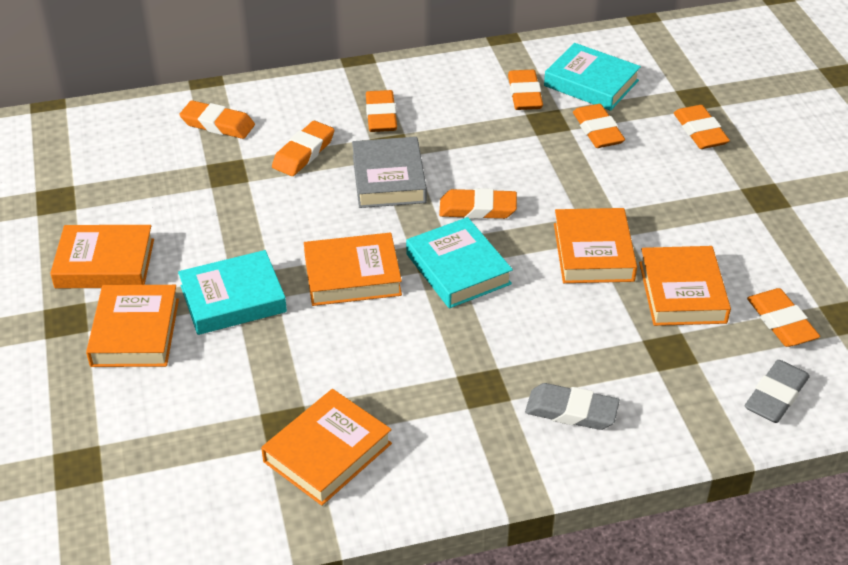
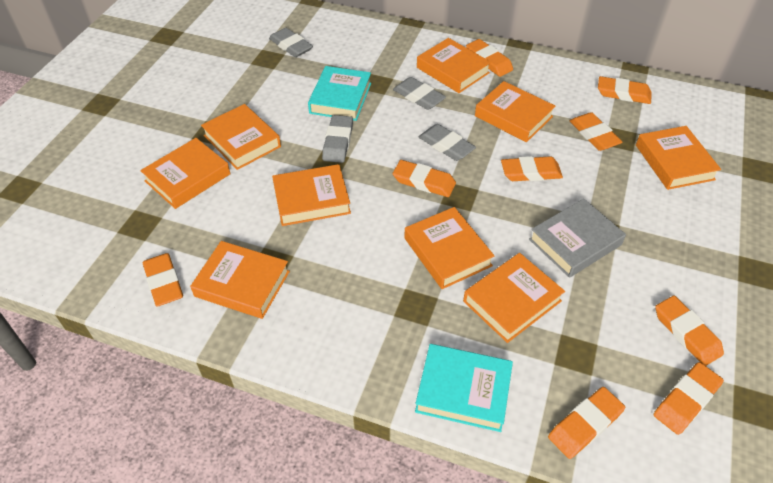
grey eraser: 2 -> 4
orange book: 6 -> 9
orange eraser: 8 -> 9
turquoise book: 3 -> 2

